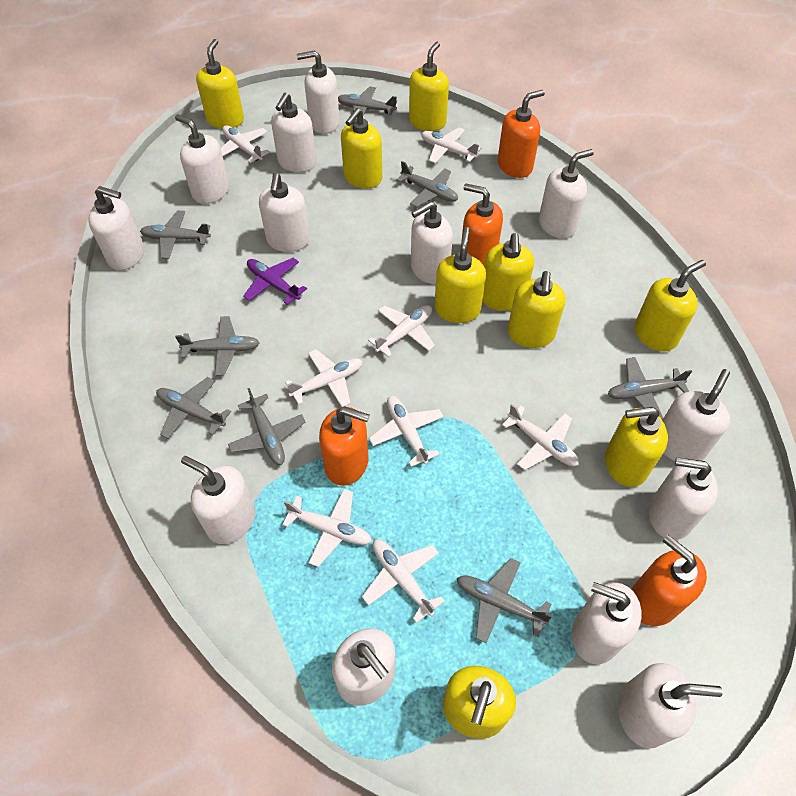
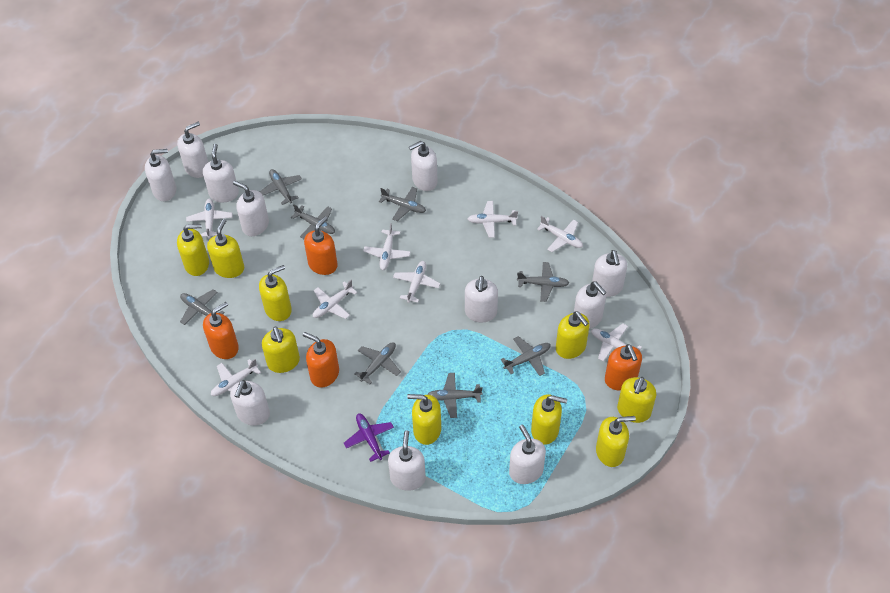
white soap dispenser: 13 -> 11

